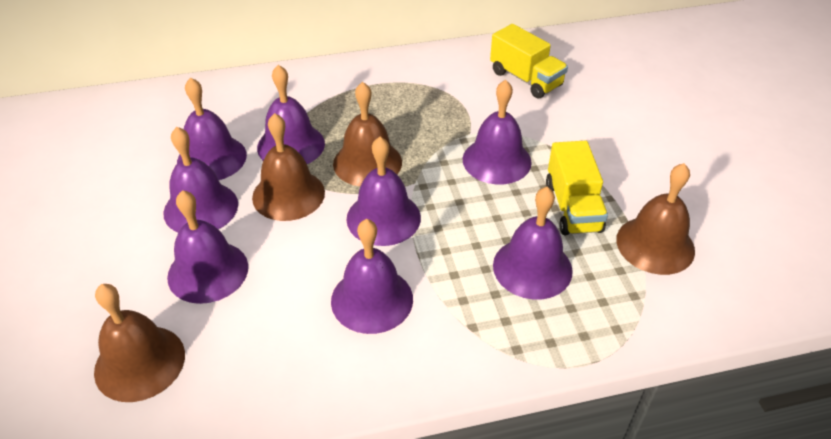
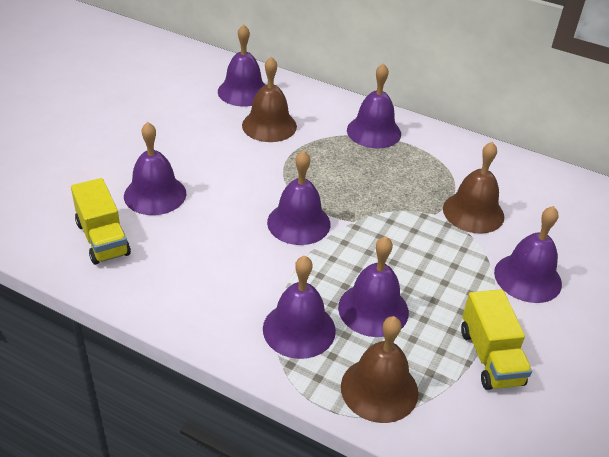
brown bell: 4 -> 3
purple bell: 8 -> 7

